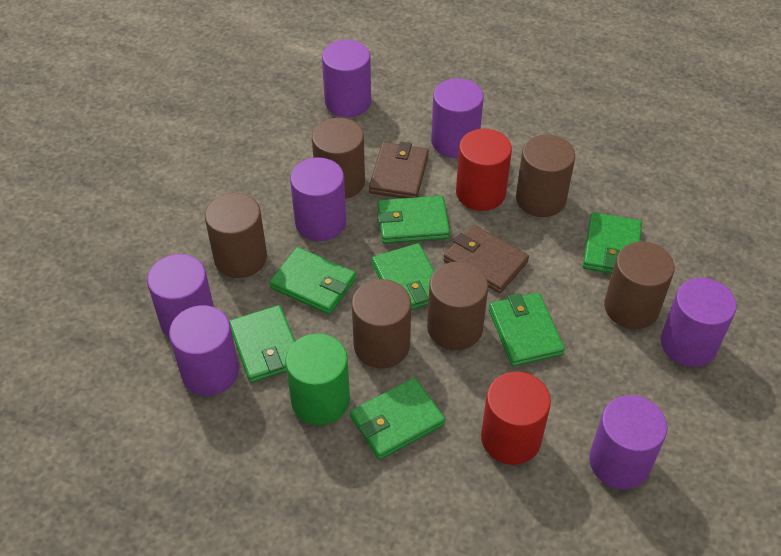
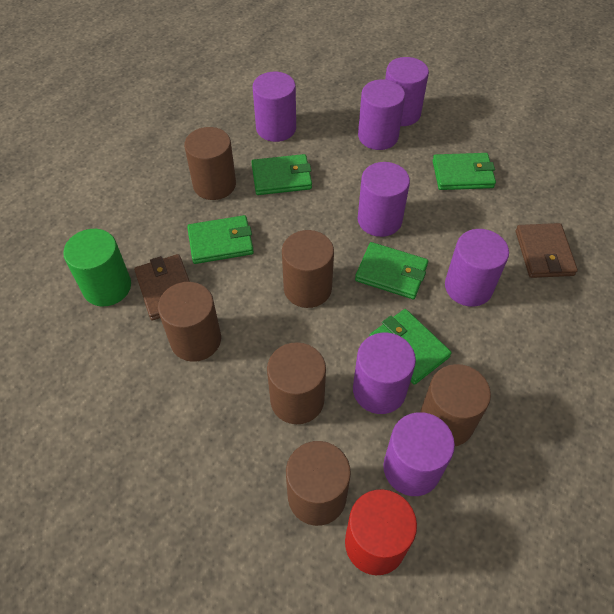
green wallet: 7 -> 5
red cylinder: 2 -> 1

